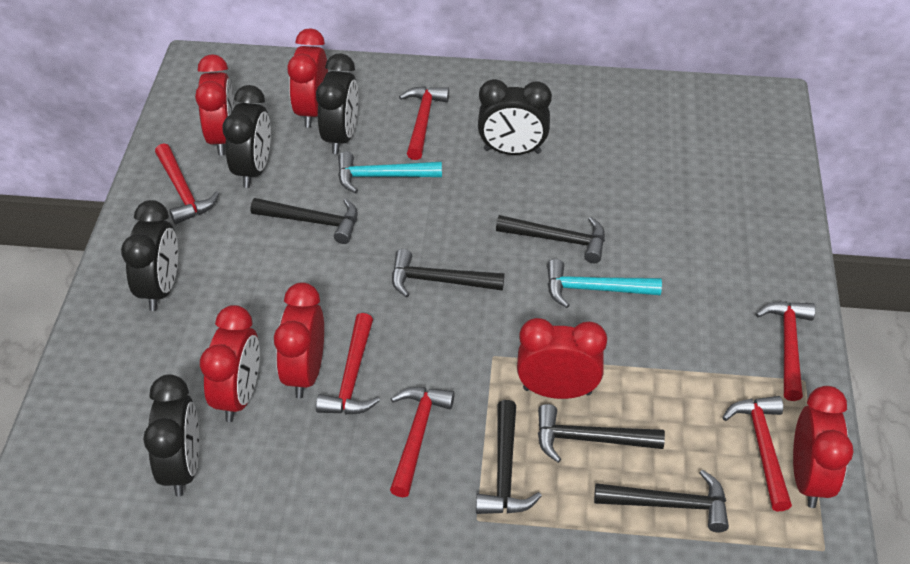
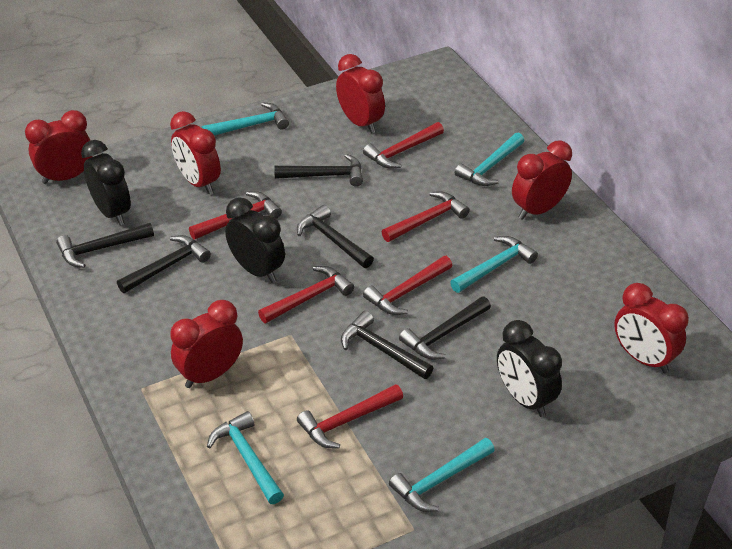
black clock: 5 -> 3
turquoise hammer: 2 -> 5

